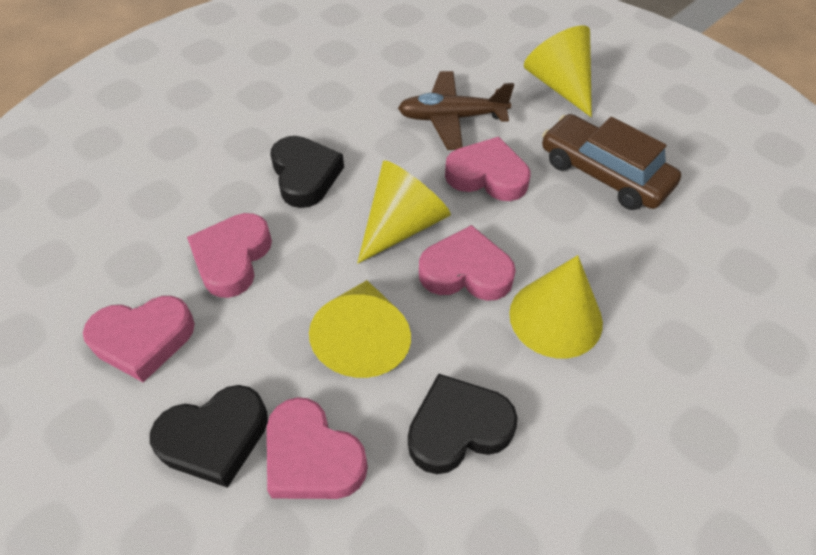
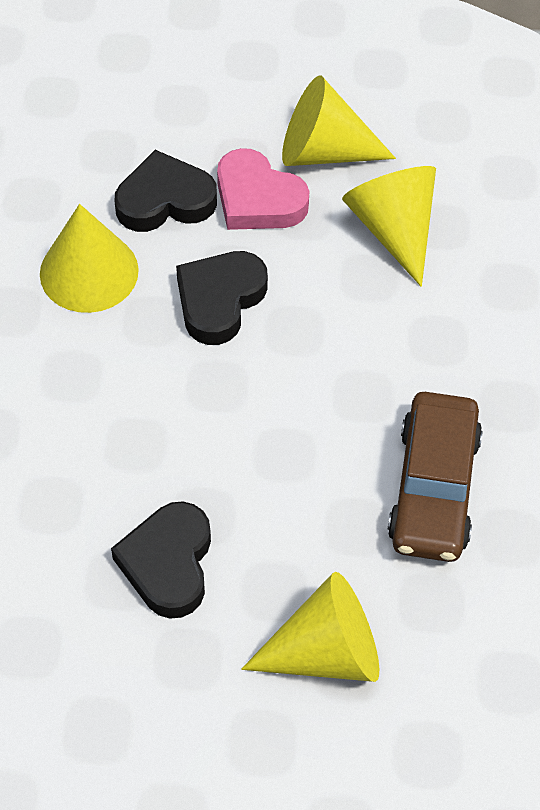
brown plane: 1 -> 0
pink heart: 5 -> 1

